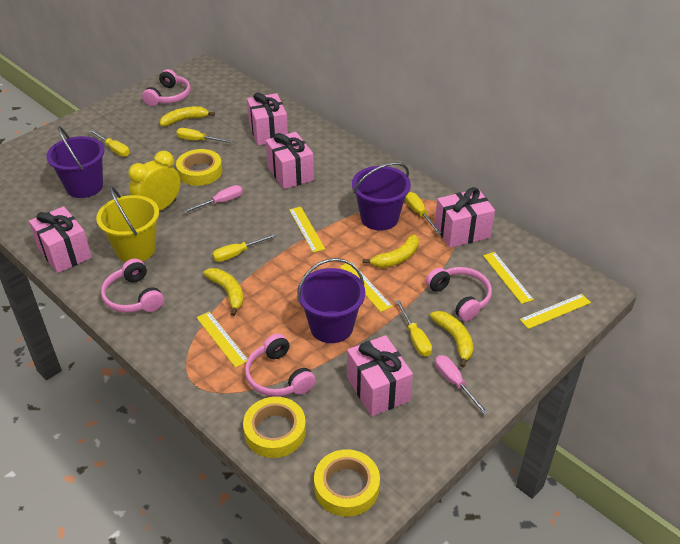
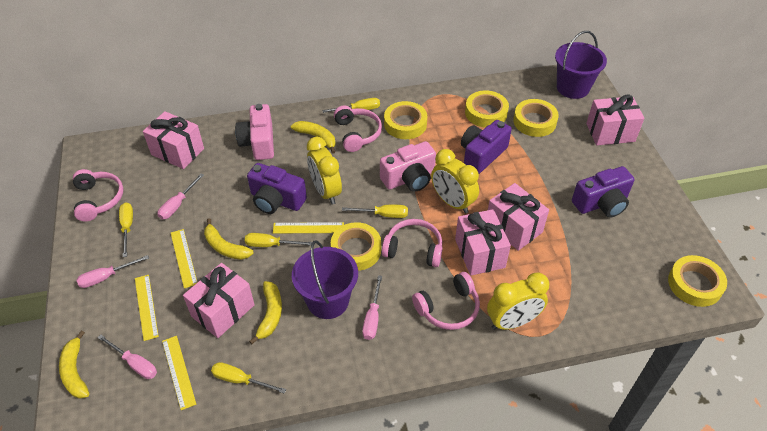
pink camera: 0 -> 2
pink screwdriver: 2 -> 4
purple bucket: 3 -> 2
purple camera: 0 -> 3
yellow bucket: 1 -> 0
yellow clock: 1 -> 3
yellow ruler: 5 -> 4
yellow tape: 3 -> 5

